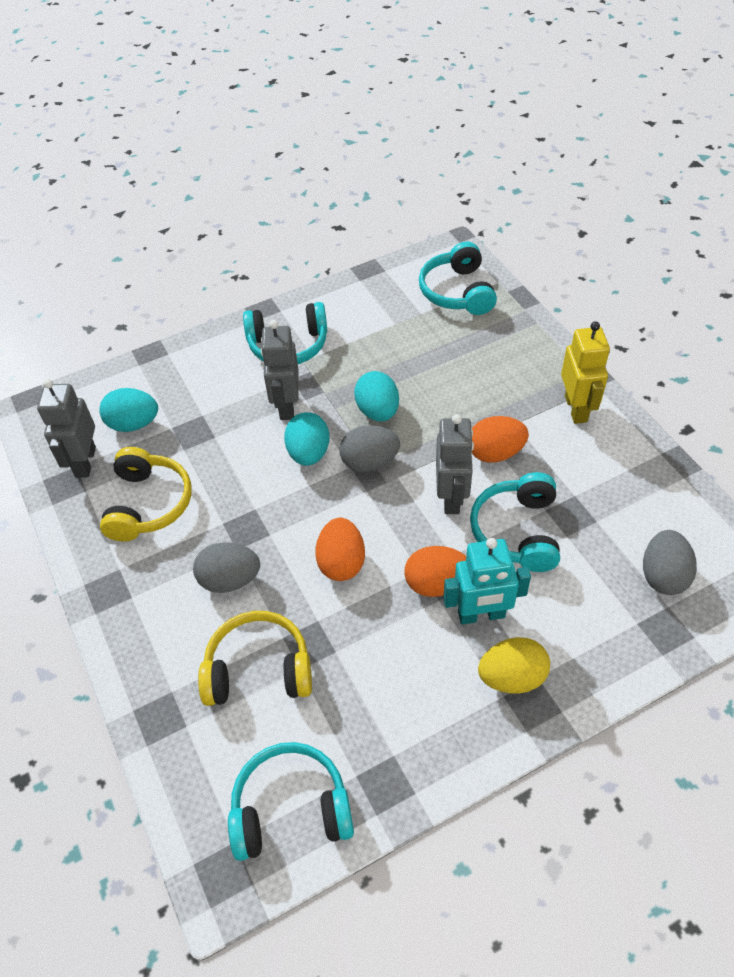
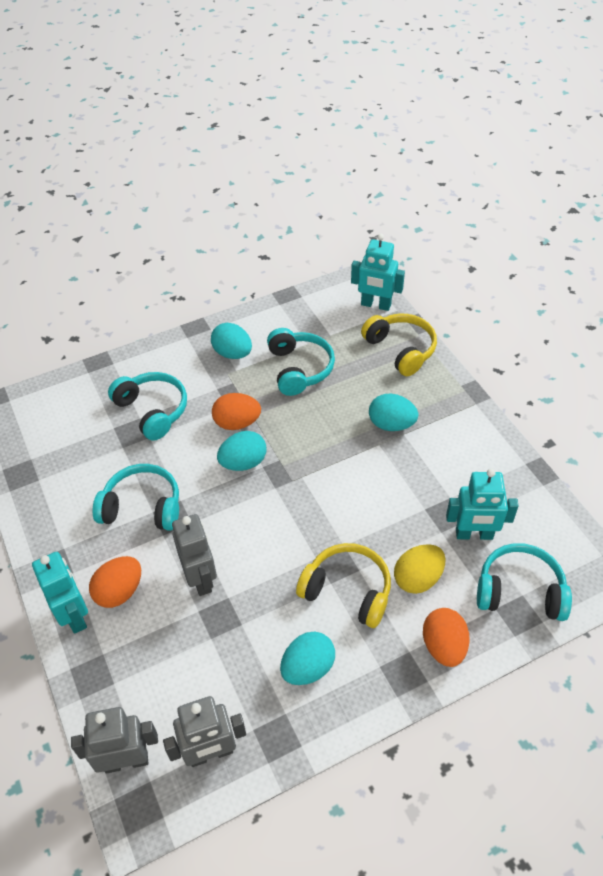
grey egg: 3 -> 0
turquoise egg: 3 -> 4
turquoise robot: 1 -> 3
yellow robot: 1 -> 0

